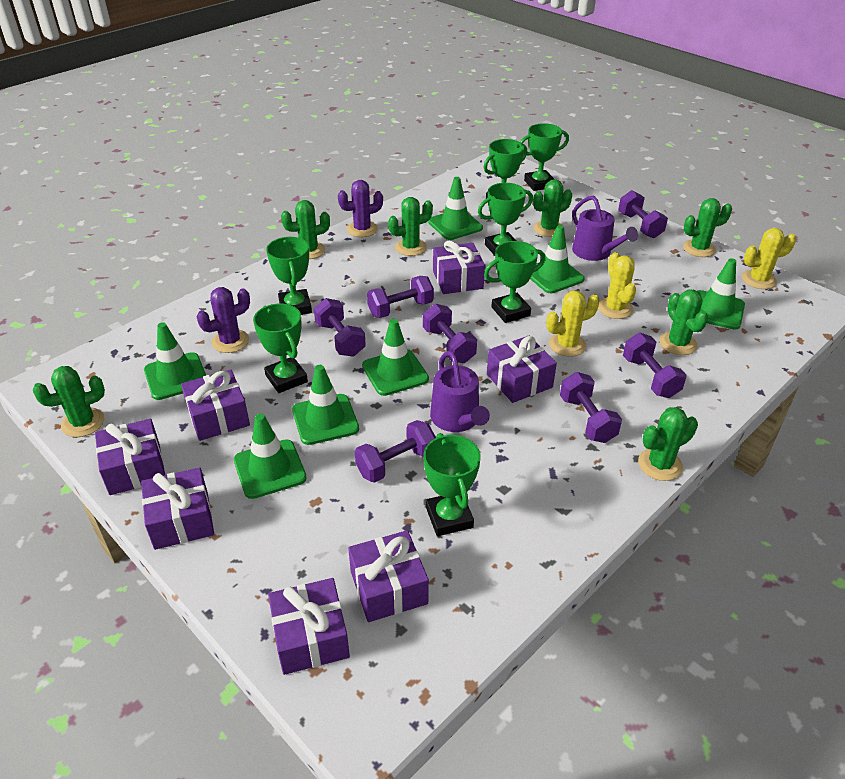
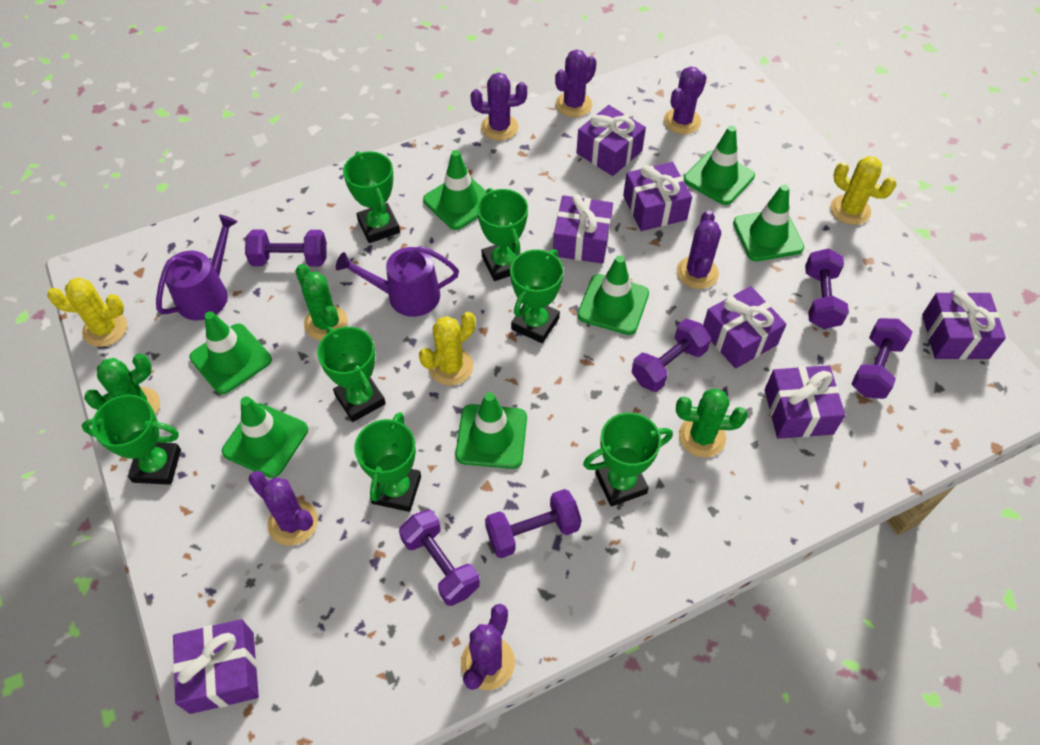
green cactus: 7 -> 3
purple cactus: 2 -> 6
purple dumbbell: 7 -> 6

